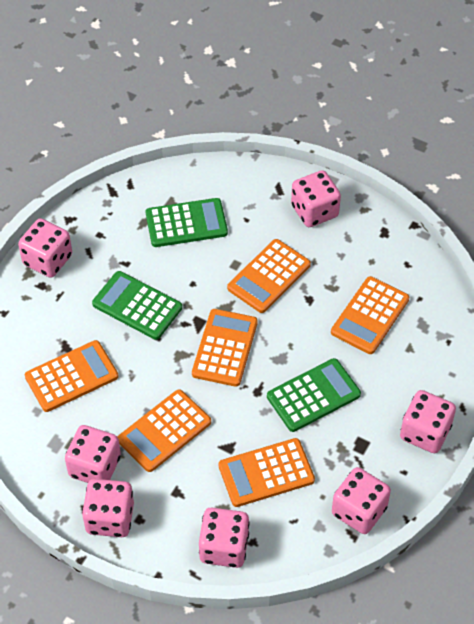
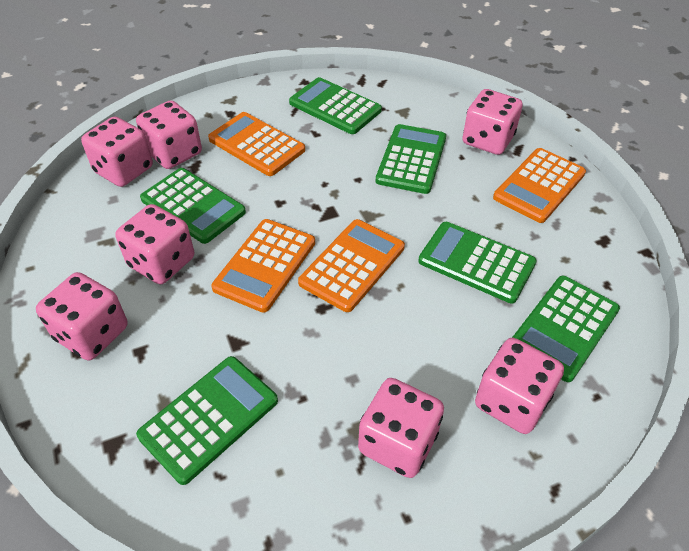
green calculator: 3 -> 6
orange calculator: 6 -> 4

